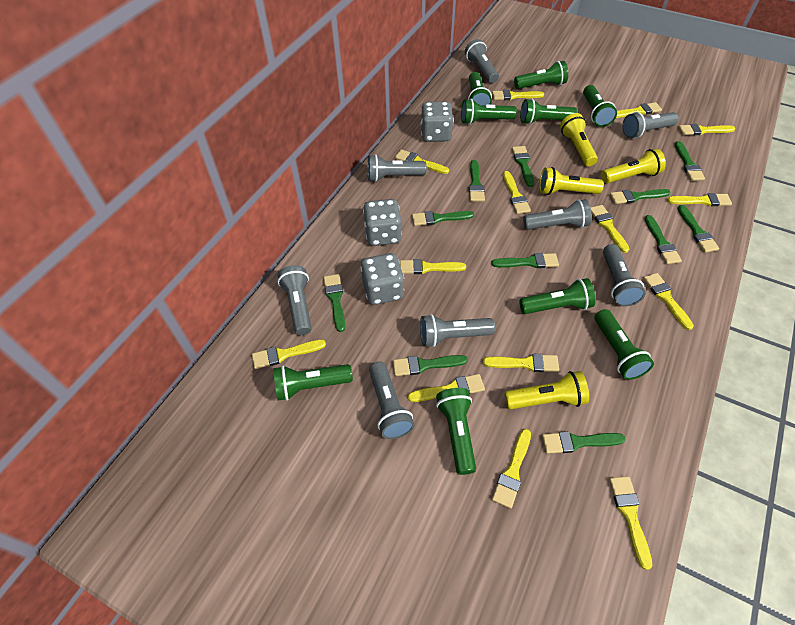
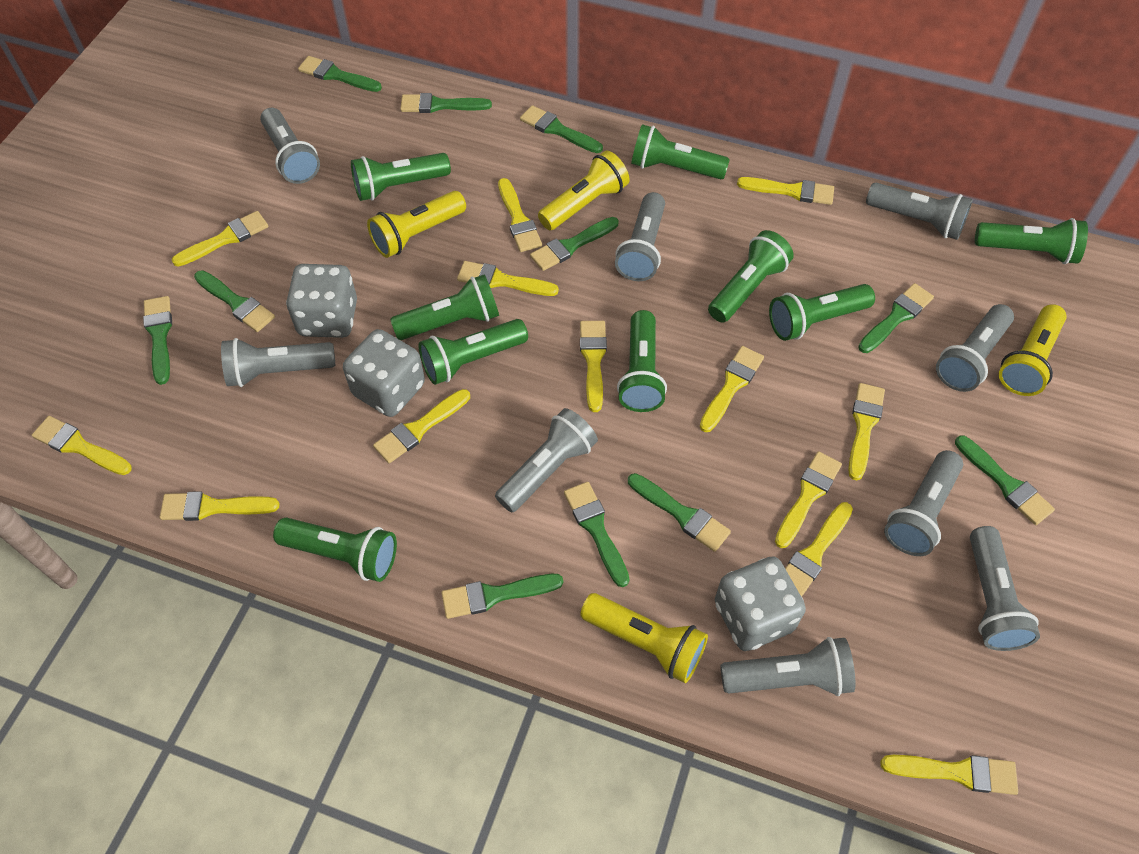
grey flashlight: 8 -> 9
yellow brush: 14 -> 13

